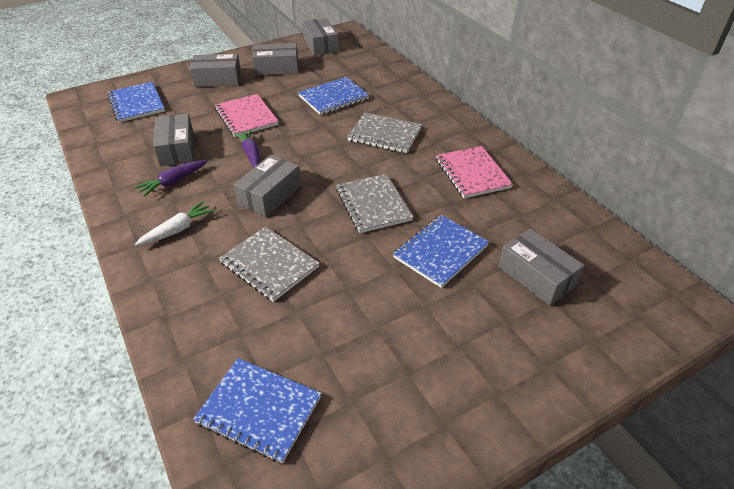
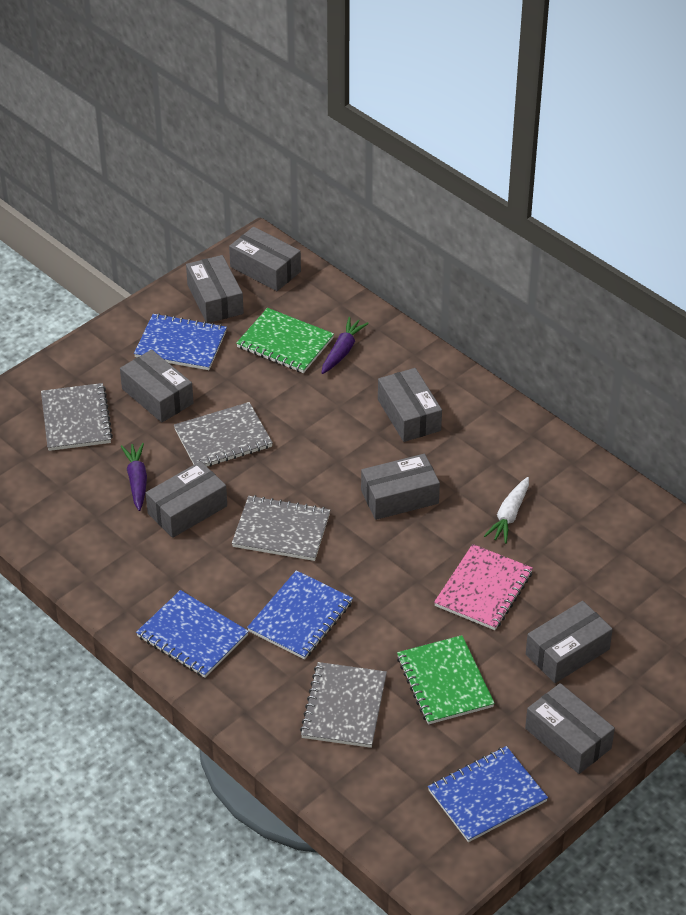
green notebook: 0 -> 2
grey box: 6 -> 8
grey notebook: 3 -> 4
pink notebook: 2 -> 1

